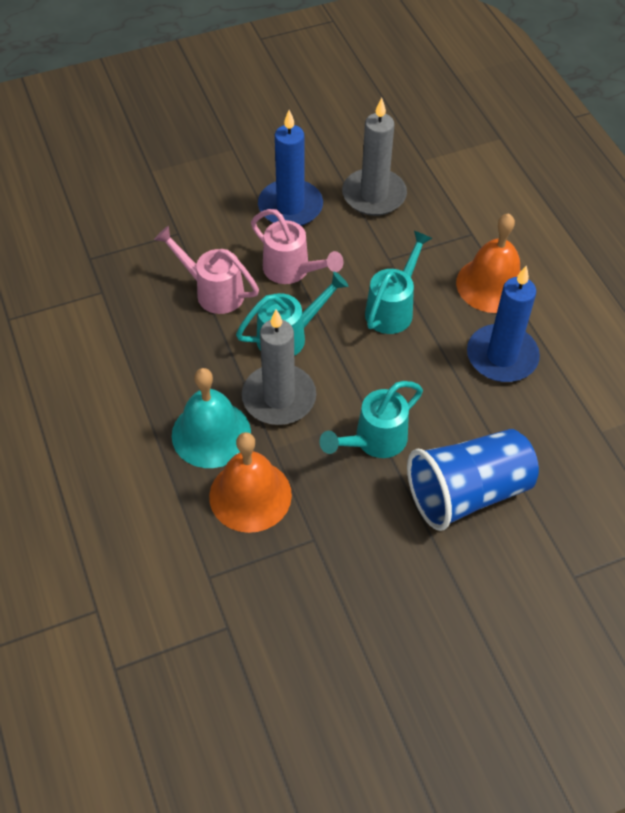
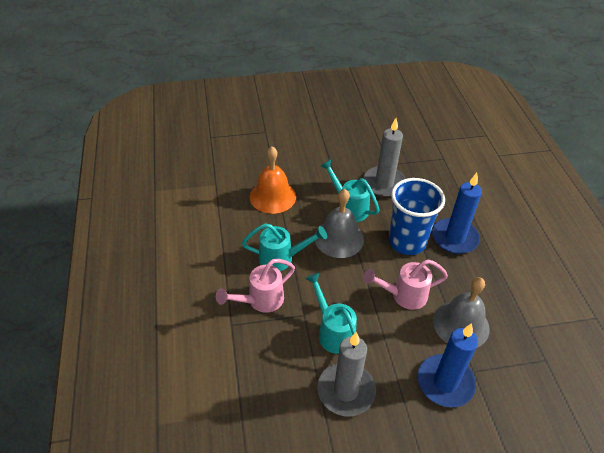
grey bell: 0 -> 2
orange bell: 2 -> 1
turquoise bell: 1 -> 0

